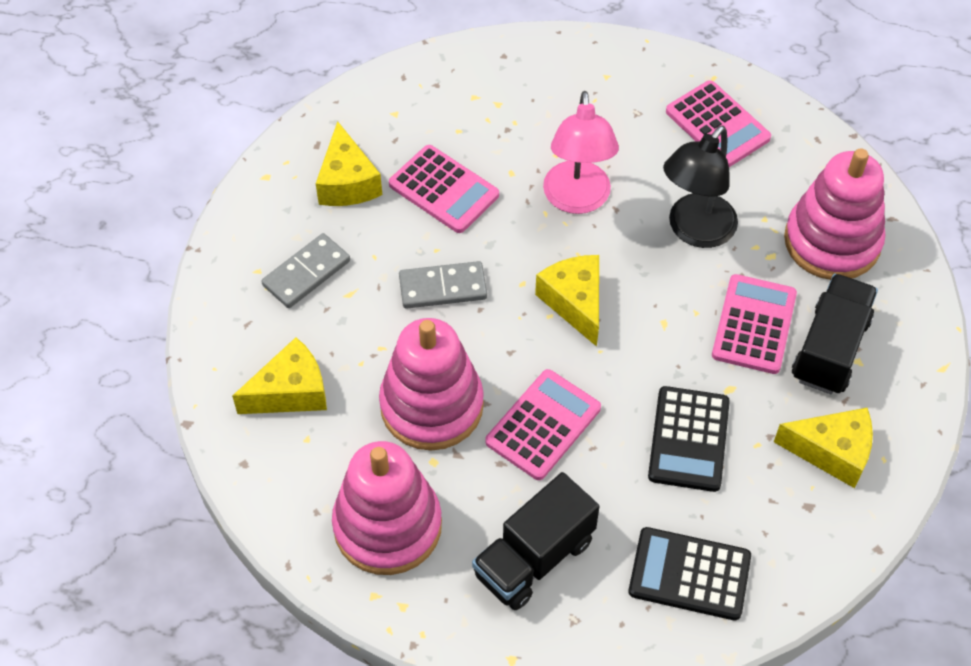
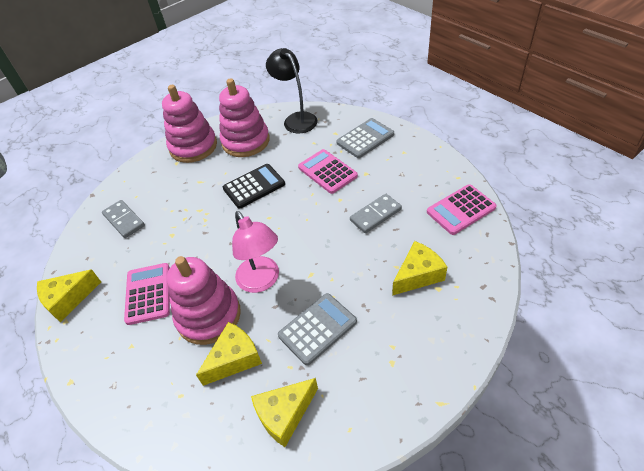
black calculator: 2 -> 1
black truck: 2 -> 0
grey calculator: 0 -> 2
pink calculator: 4 -> 3

